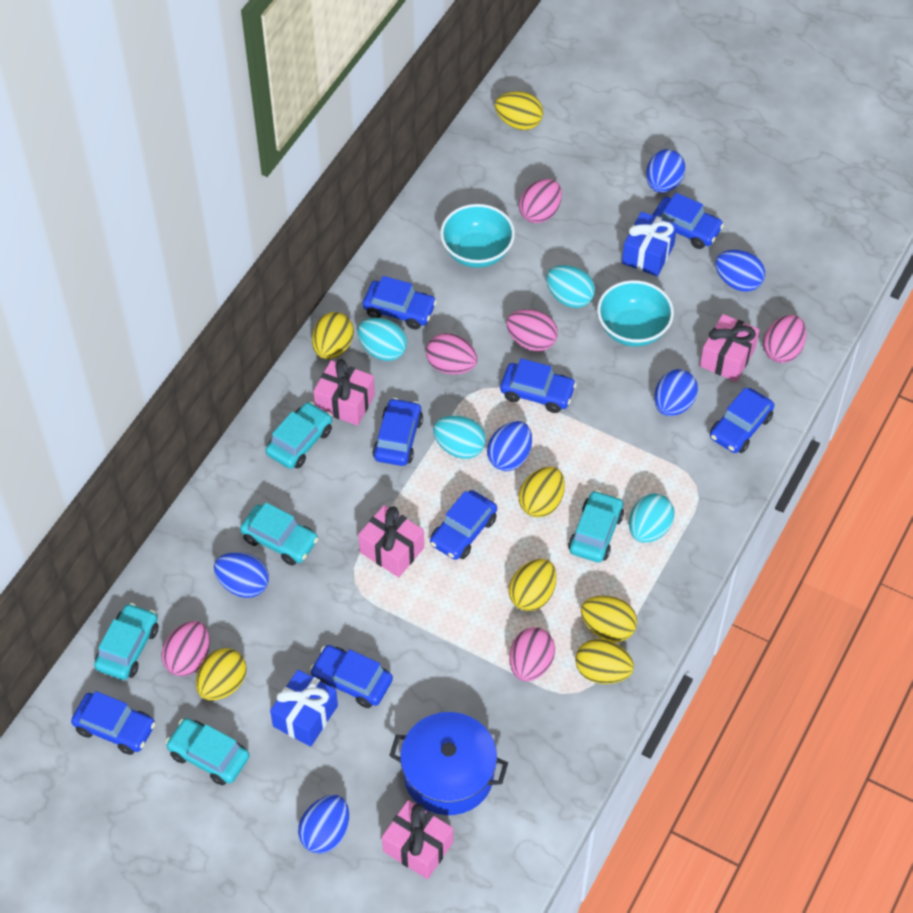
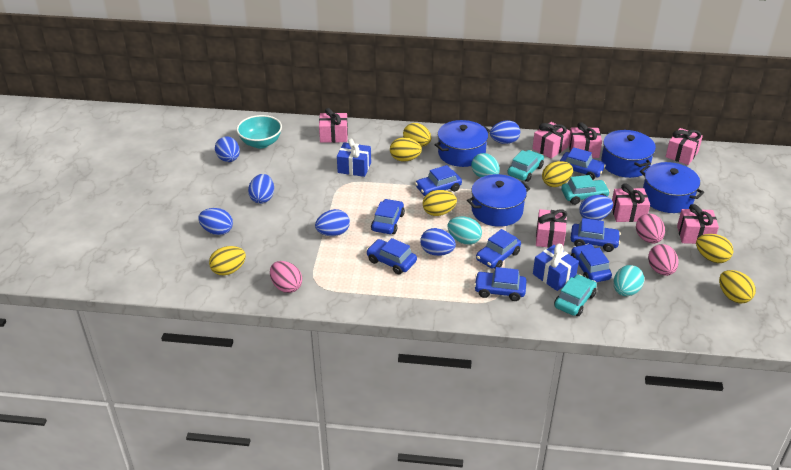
blue egg: 6 -> 7
blue pot: 1 -> 4
pink egg: 6 -> 3
pink gift: 4 -> 7
turquoise bowl: 2 -> 1
turquoise car: 5 -> 3
turquoise egg: 4 -> 3

